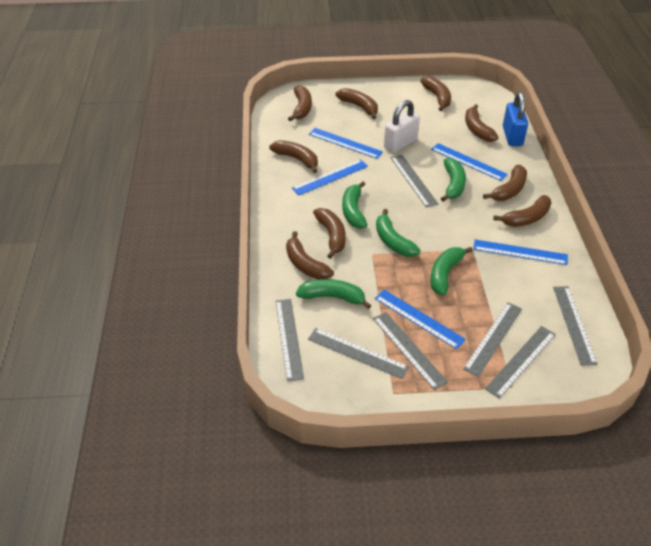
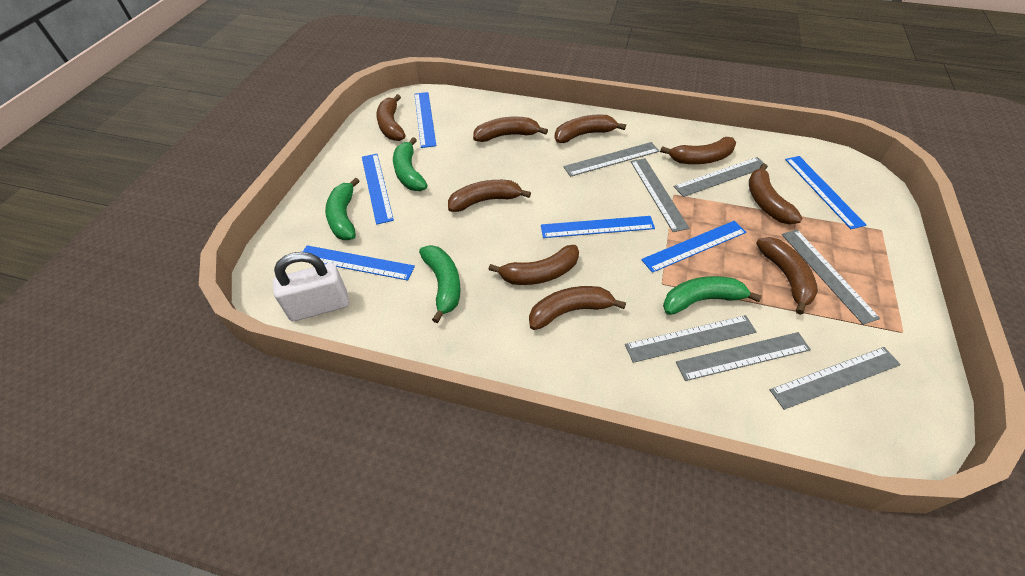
blue padlock: 1 -> 0
blue ruler: 5 -> 6
green banana: 5 -> 4

